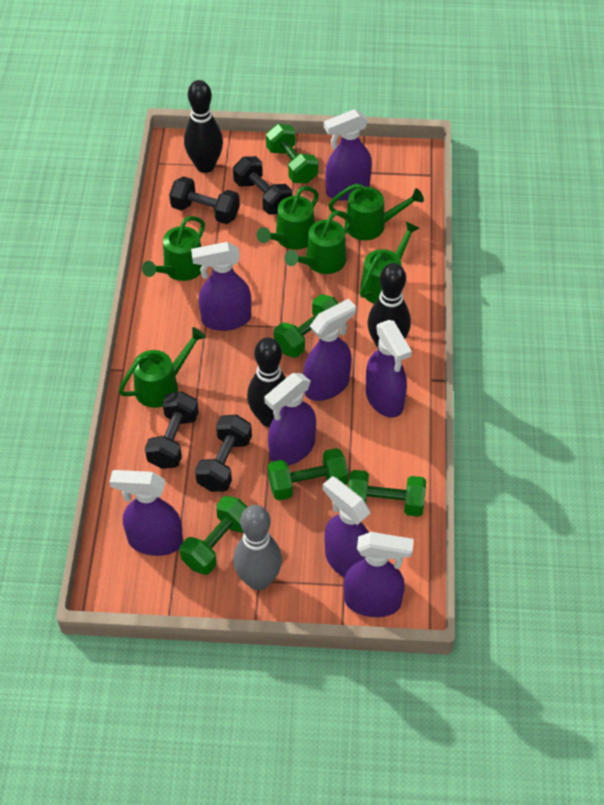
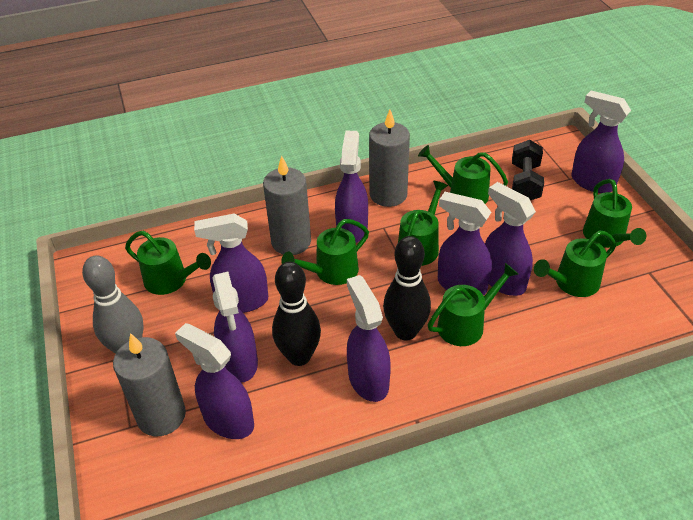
black bowling pin: 3 -> 2
black dumbbell: 4 -> 1
green dumbbell: 5 -> 0
green watering can: 6 -> 7
grey candle: 0 -> 3

